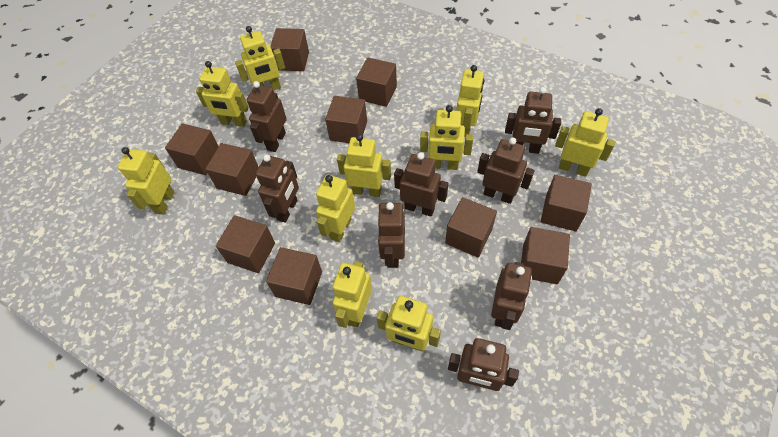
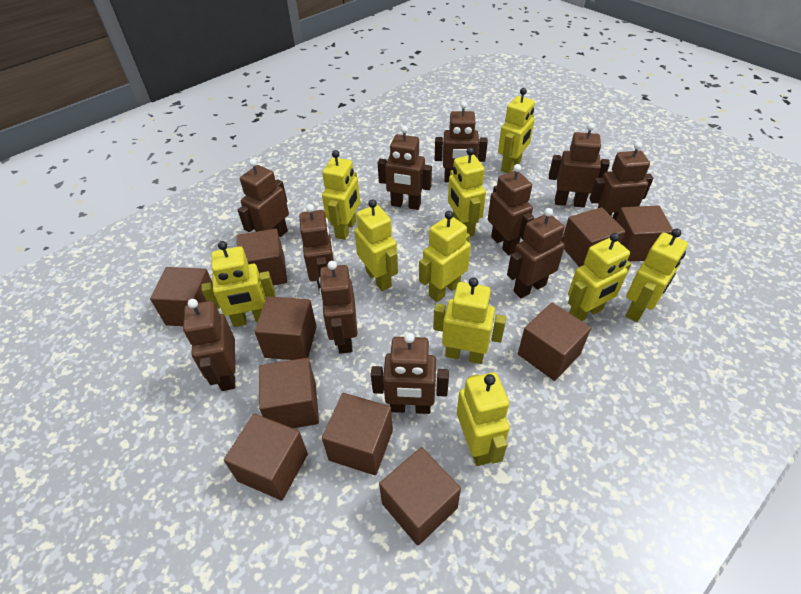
brown robot: 8 -> 11

